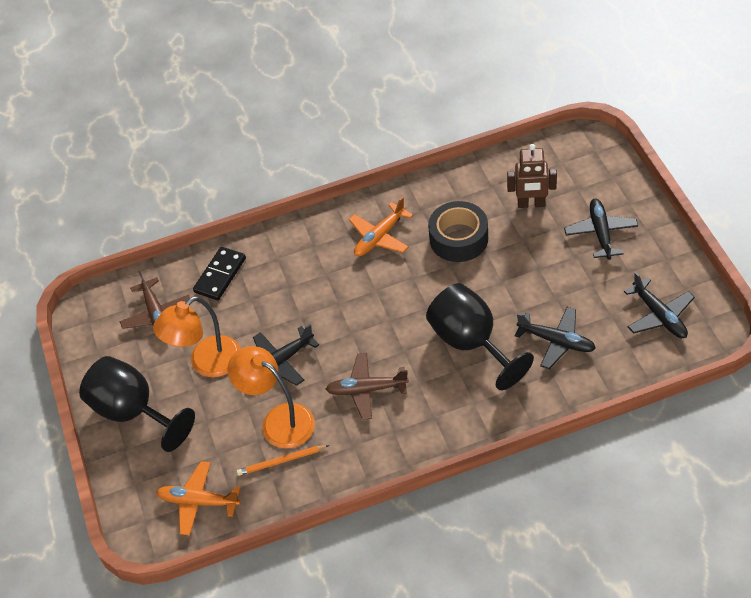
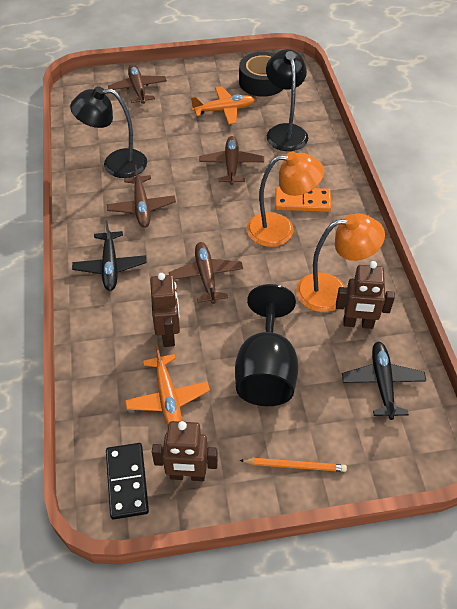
black goblet: 2 -> 1
black lamp: 0 -> 2
black plane: 4 -> 2
brown plane: 2 -> 4
brown robot: 1 -> 3
orange domino: 0 -> 1

